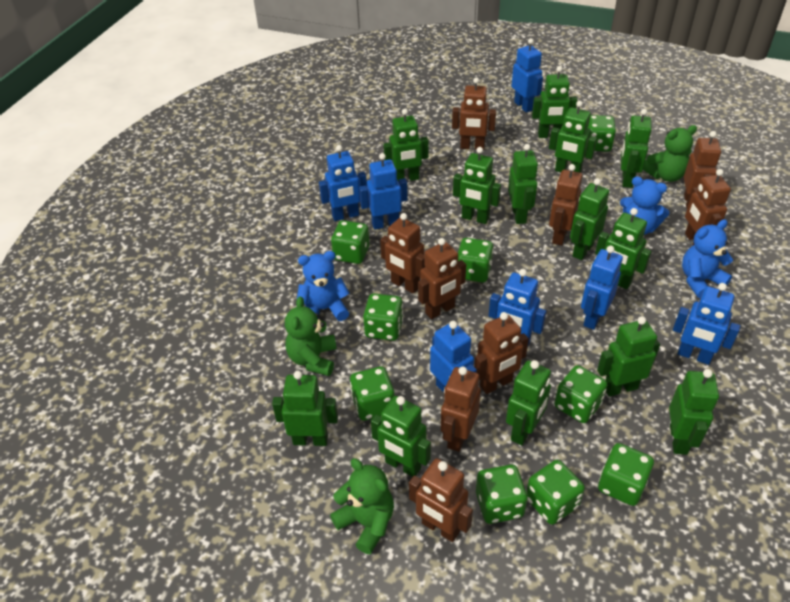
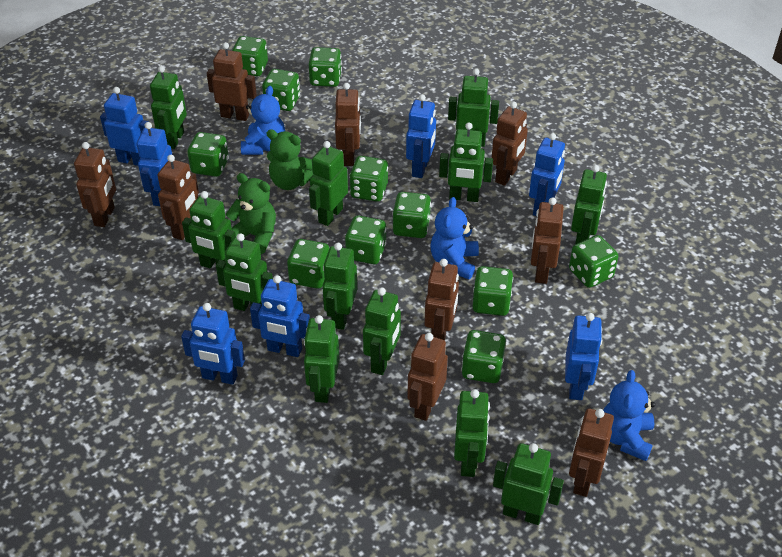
green dice: 9 -> 11
green robot: 13 -> 12
green teddy bear: 3 -> 2

